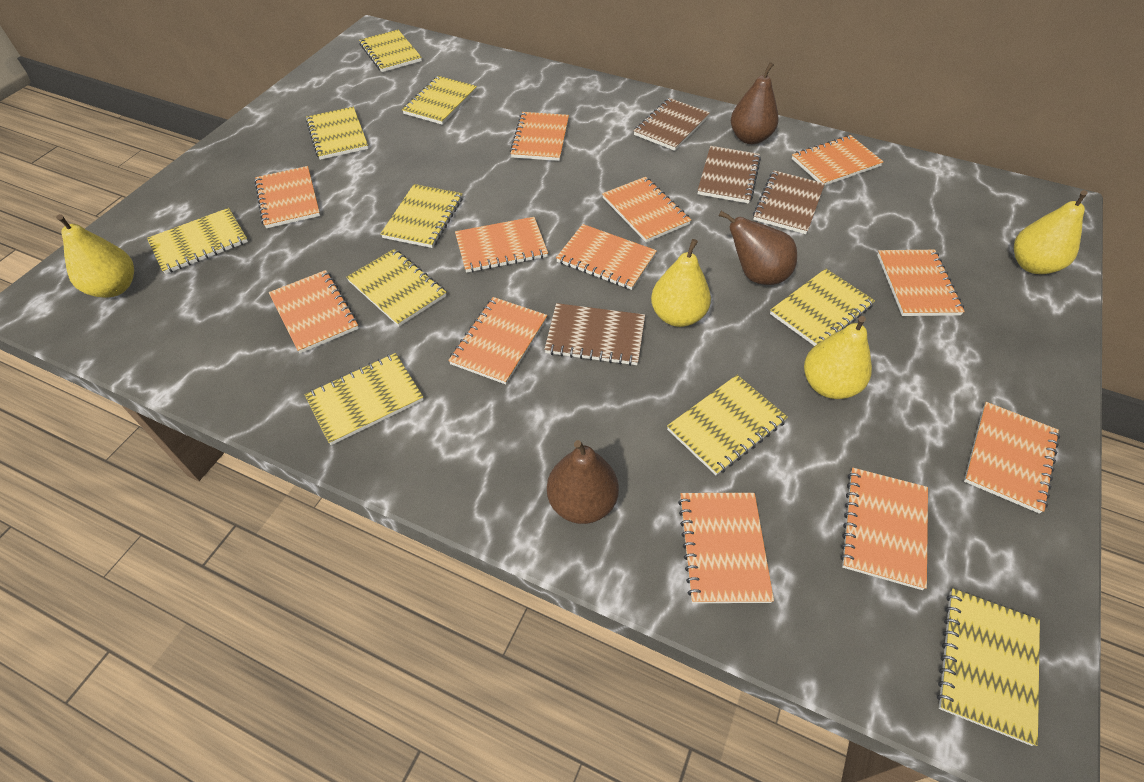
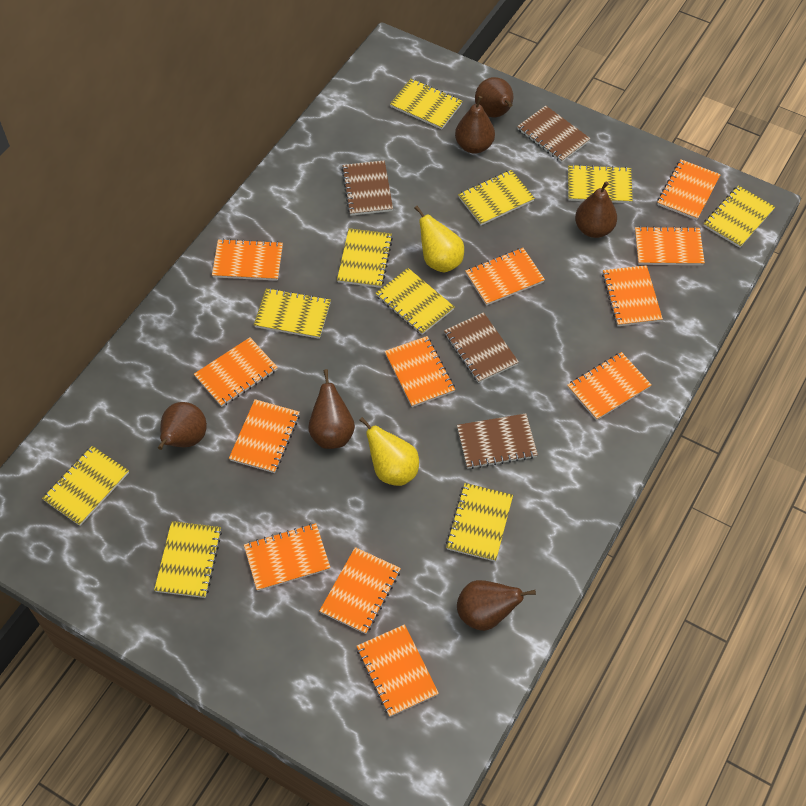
brown pear: 3 -> 6
yellow pear: 4 -> 2

